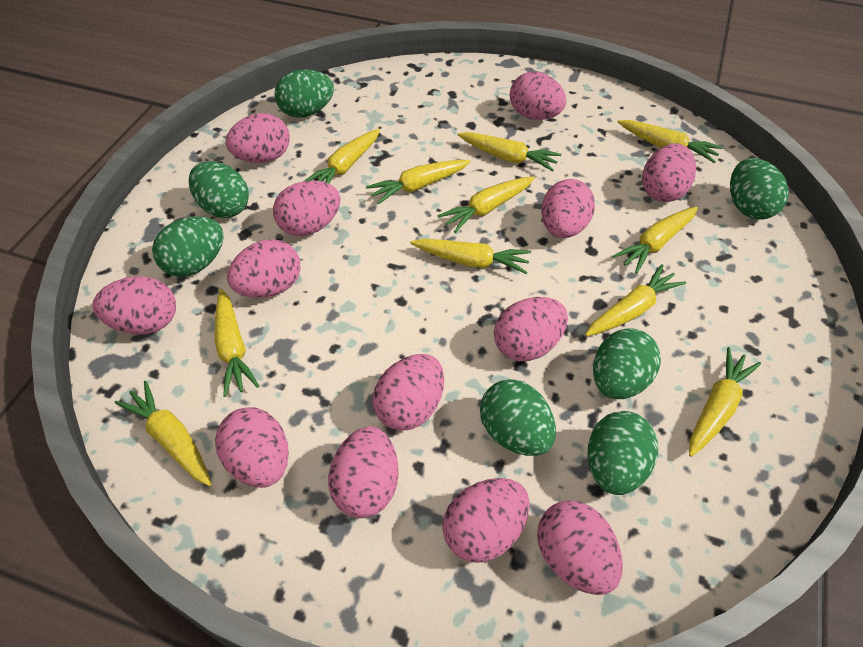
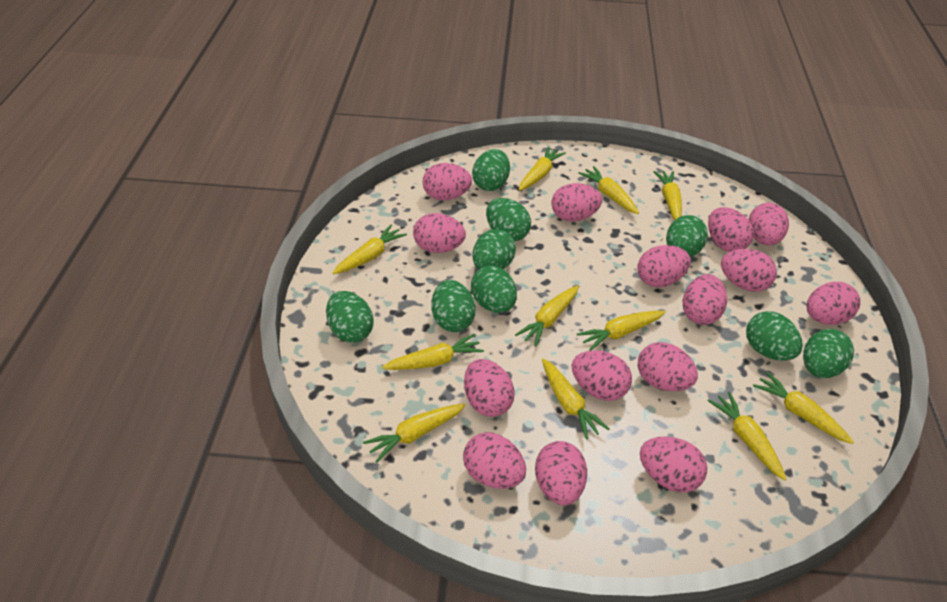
green egg: 7 -> 9
pink egg: 13 -> 15

